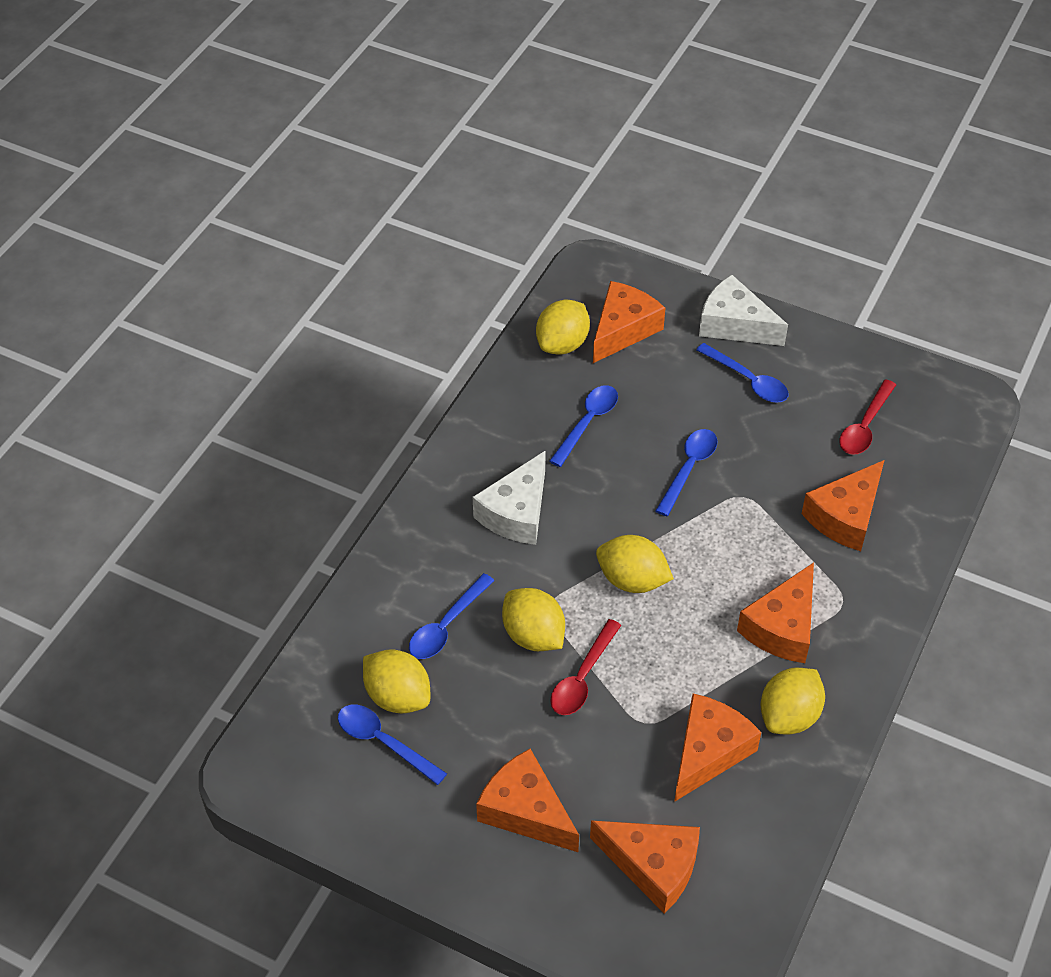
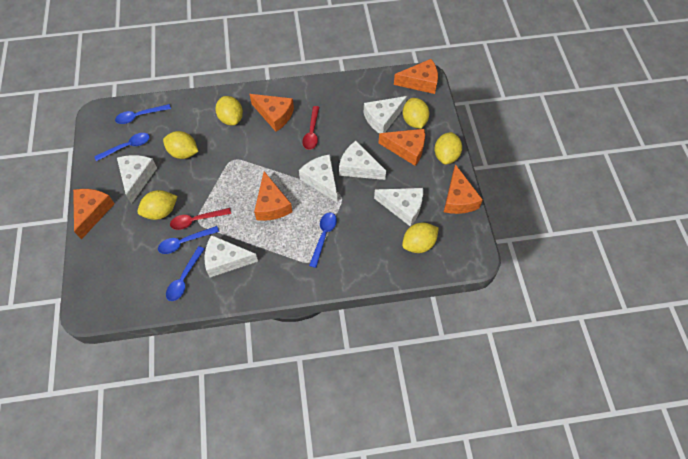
white cheese: 2 -> 6
yellow lemon: 5 -> 6

